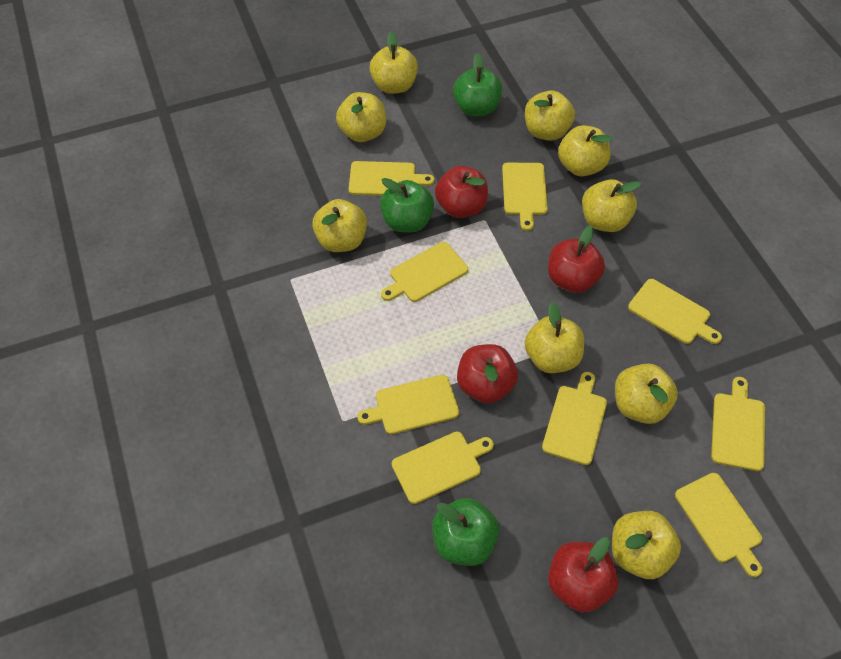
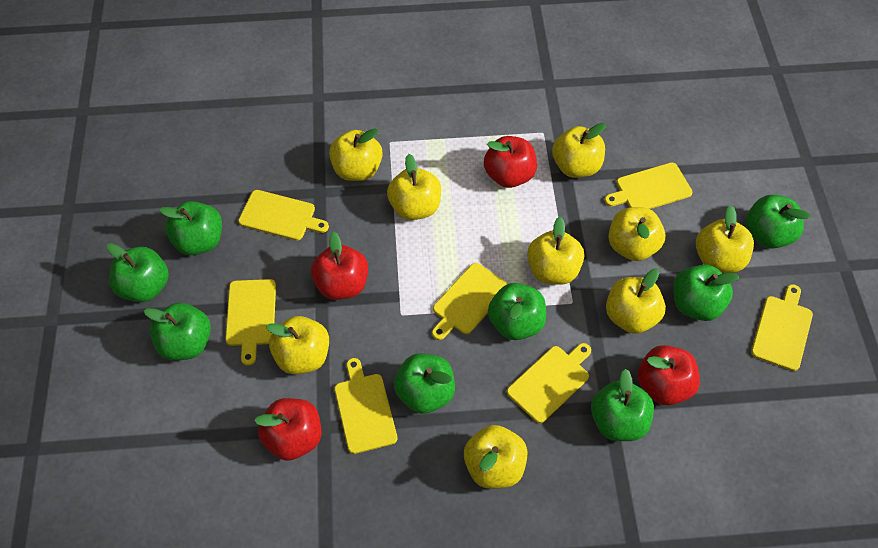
green apple: 3 -> 8
yellow cutting board: 9 -> 7

